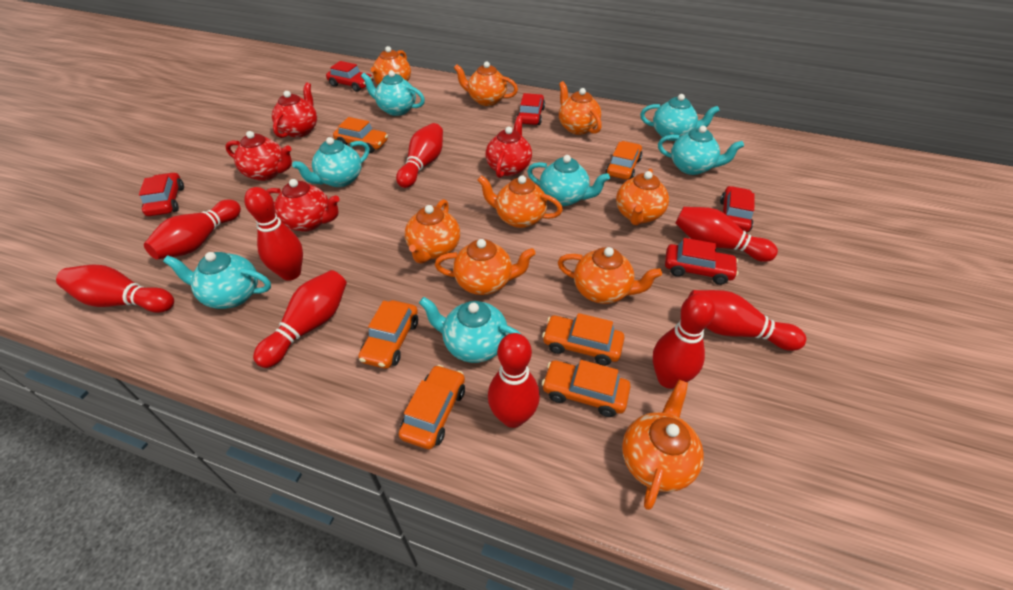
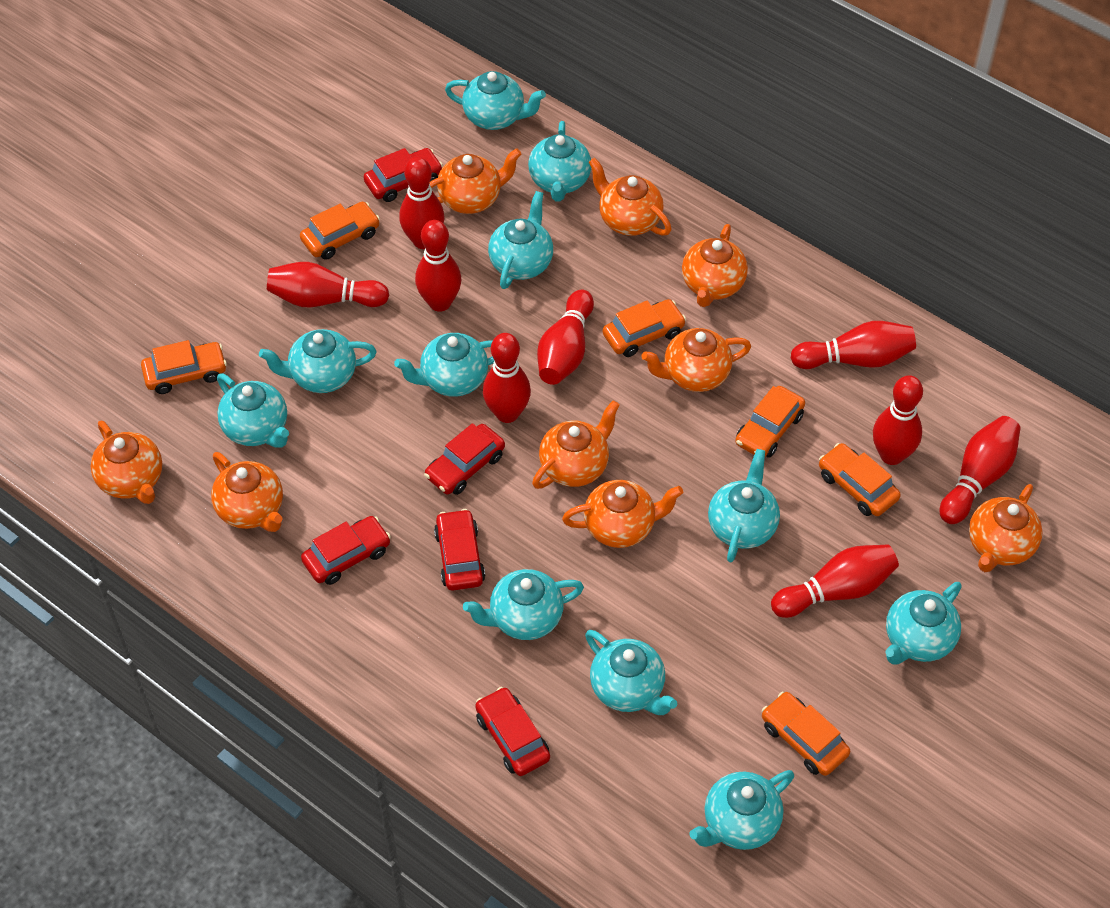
red teapot: 4 -> 0
turquoise teapot: 7 -> 11

